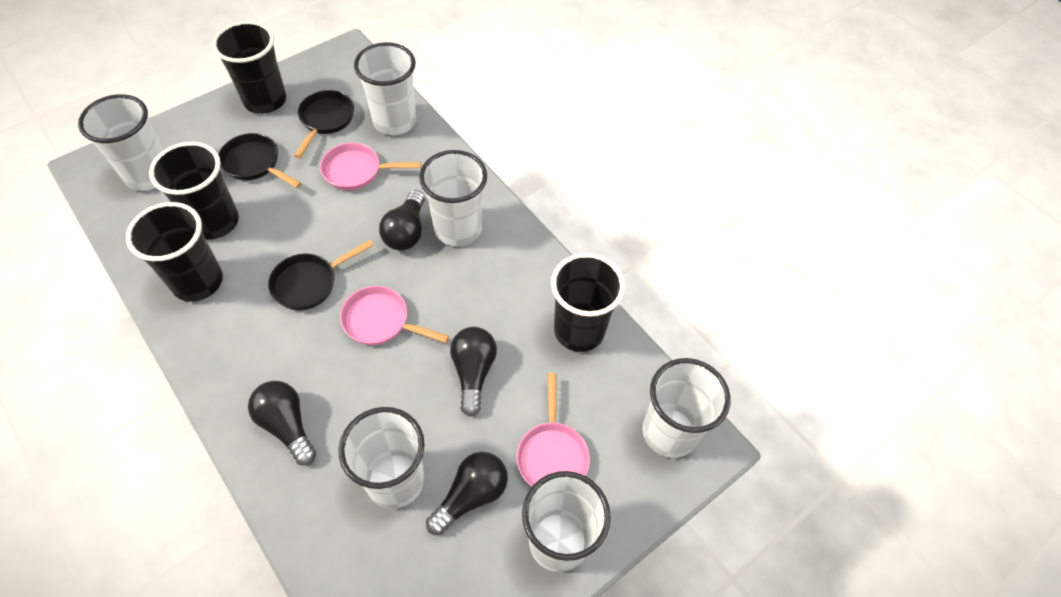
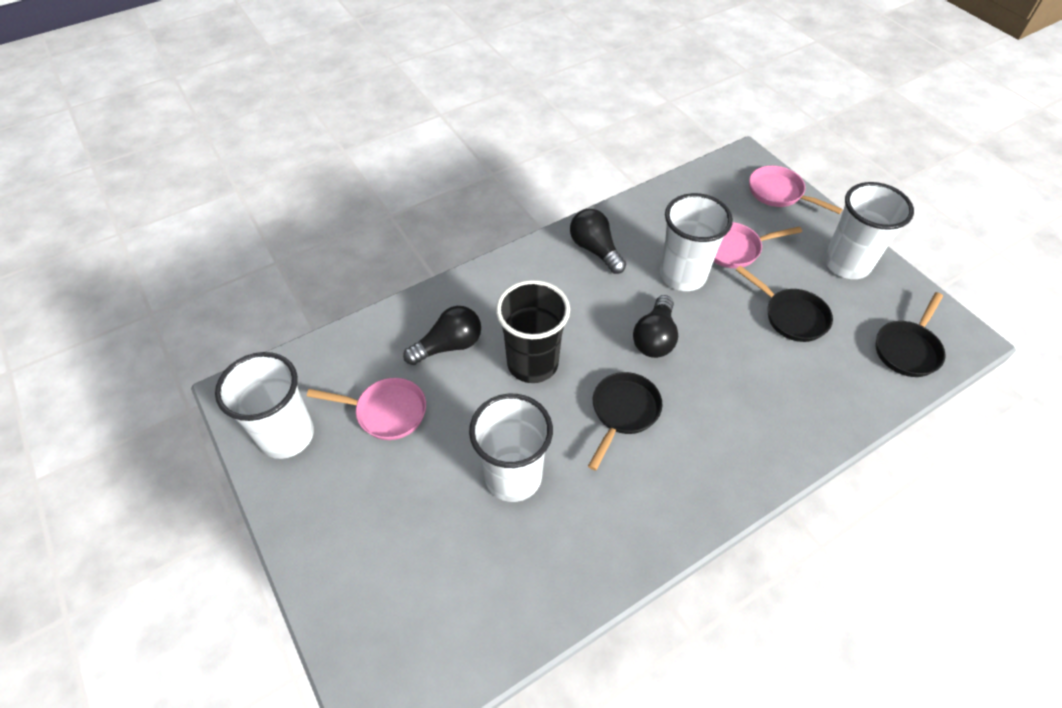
black cup: 4 -> 1
black light bulb: 4 -> 3
white cup: 6 -> 4

